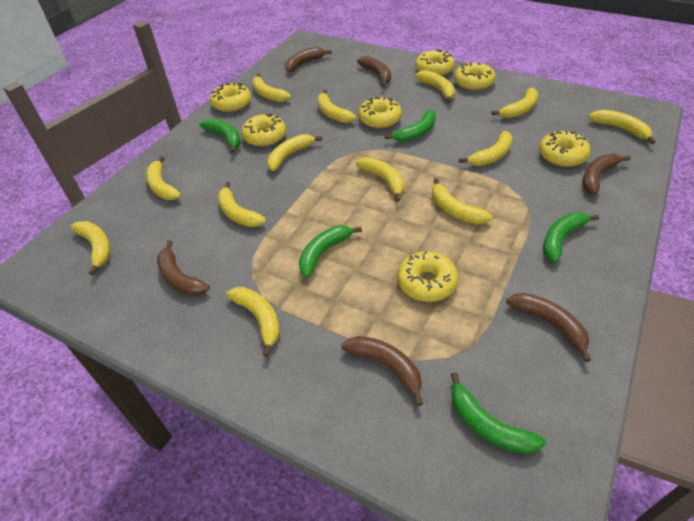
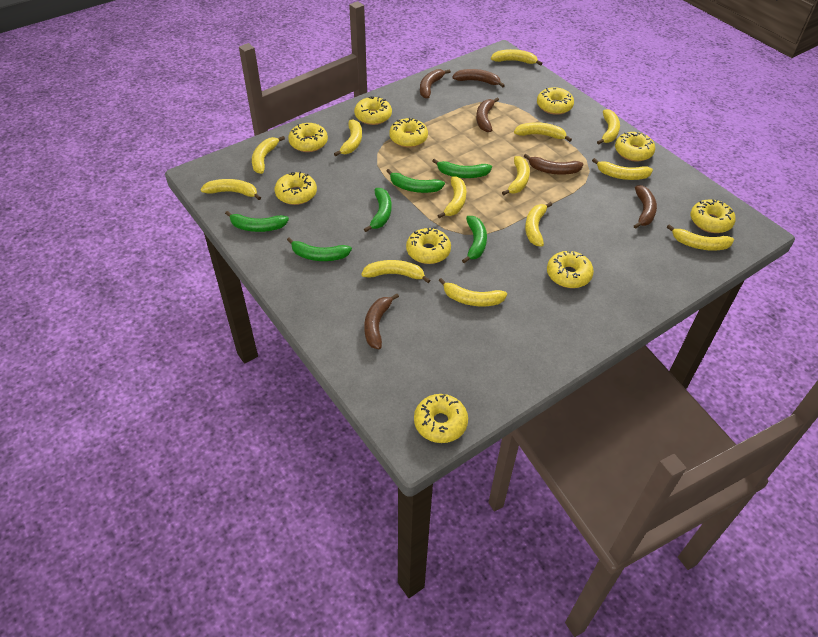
green banana: 5 -> 6
yellow donut: 7 -> 10

